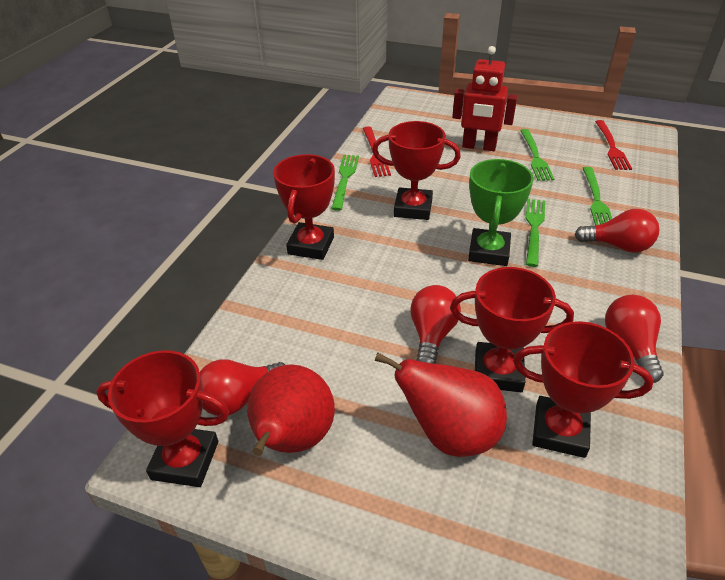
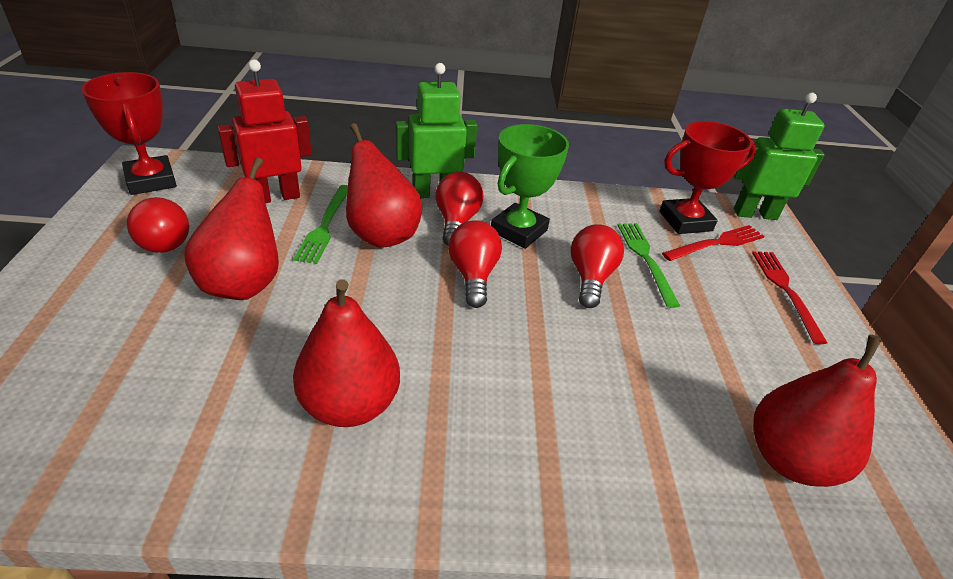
green fork: 4 -> 2
green robot: 0 -> 2
red pear: 2 -> 4
red trophy: 5 -> 2

